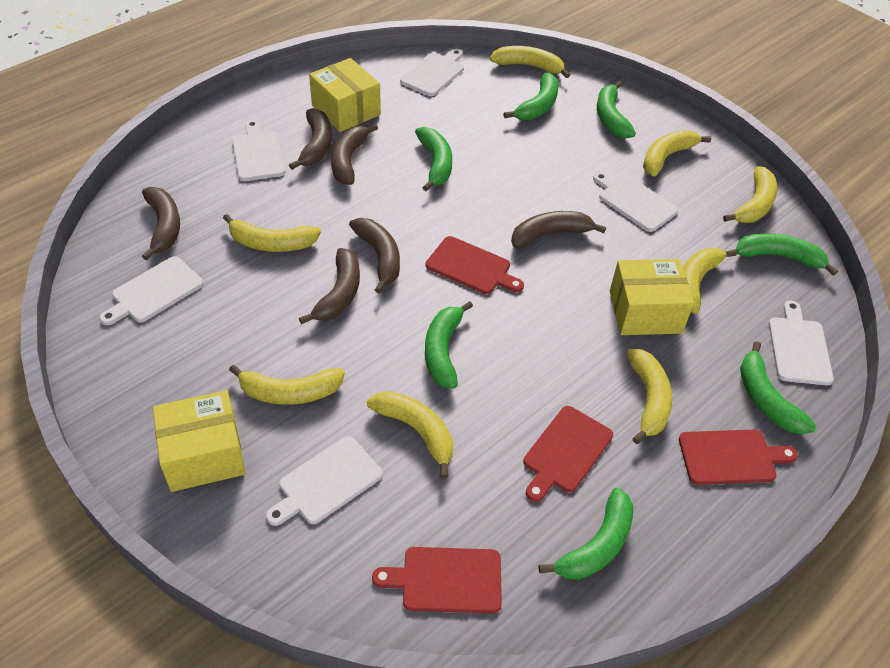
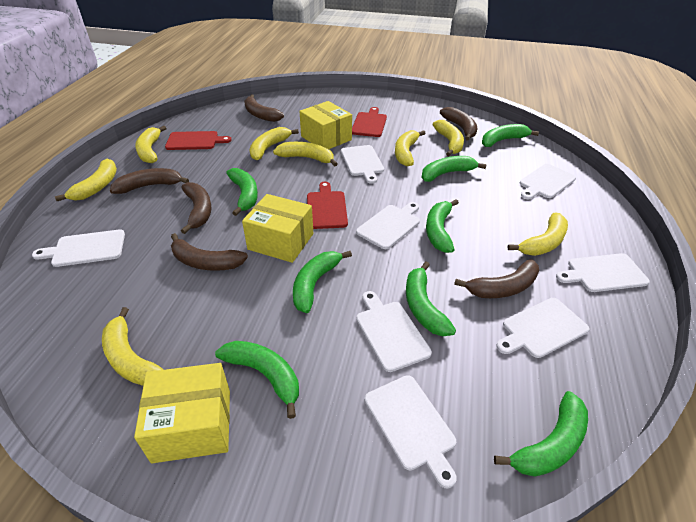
green banana: 7 -> 8
red cutting board: 4 -> 3
white cutting board: 6 -> 8

